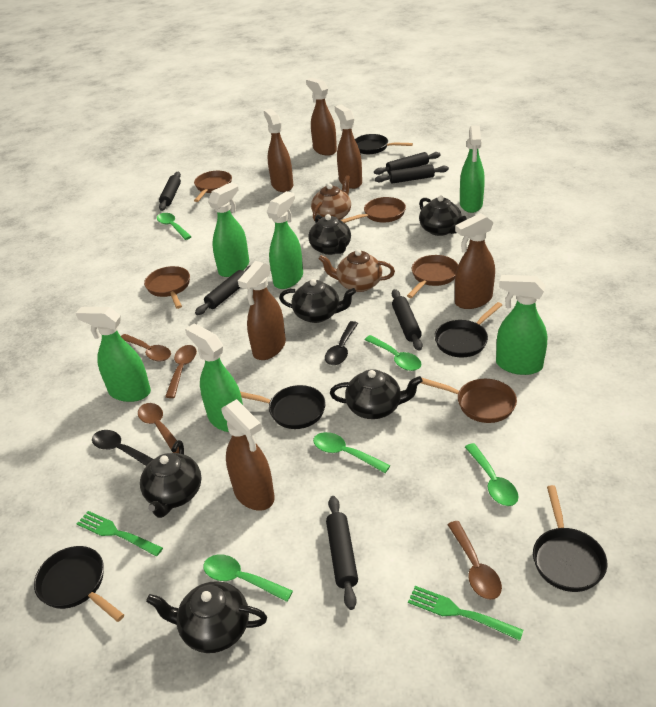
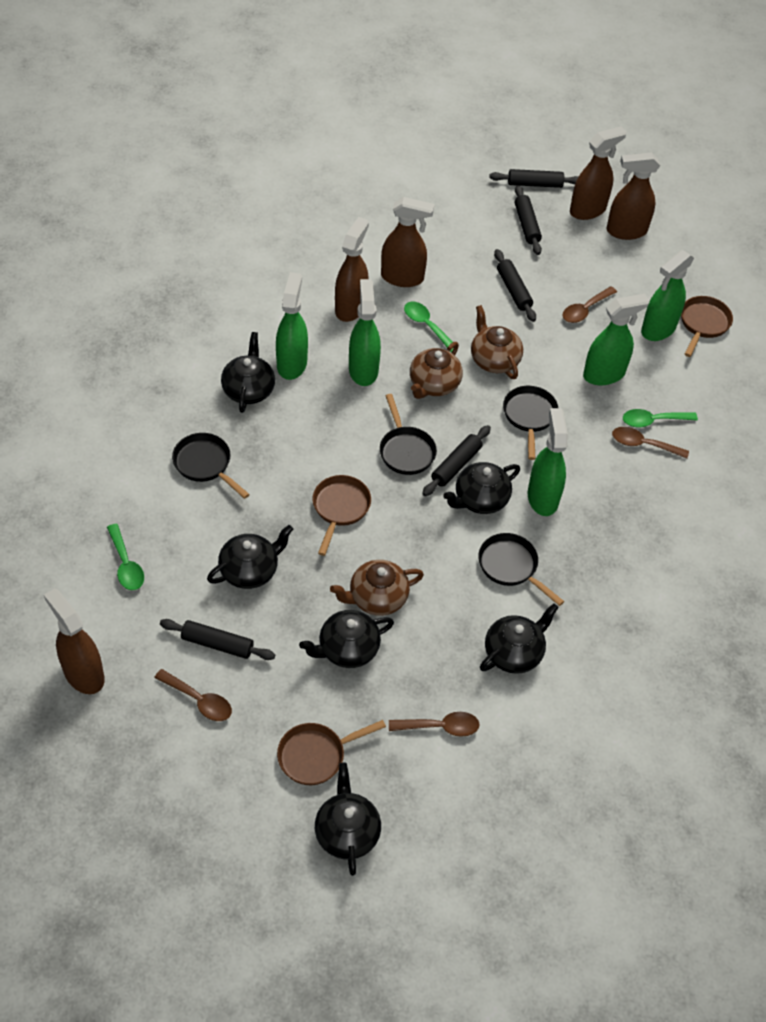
black pan: 5 -> 4
black rolling pin: 6 -> 5
black spoon: 2 -> 0
brown pan: 5 -> 3
brown spray bottle: 6 -> 5
brown teapot: 2 -> 3
green fork: 2 -> 0
green spoon: 5 -> 3
green spray bottle: 6 -> 5

